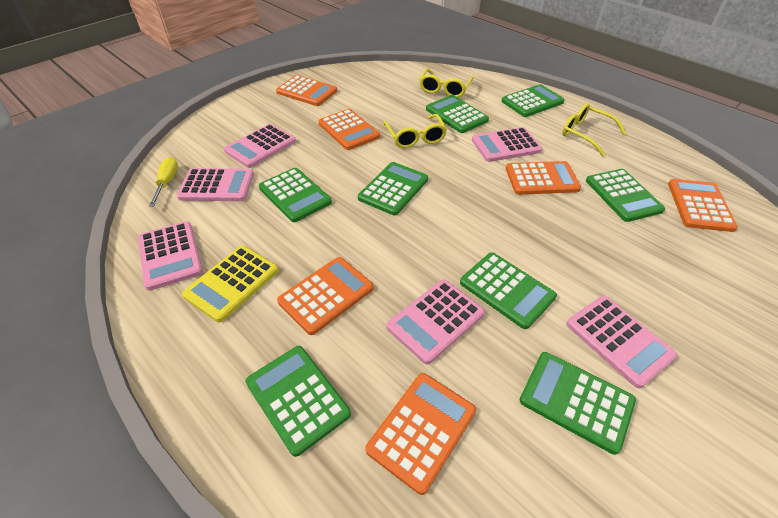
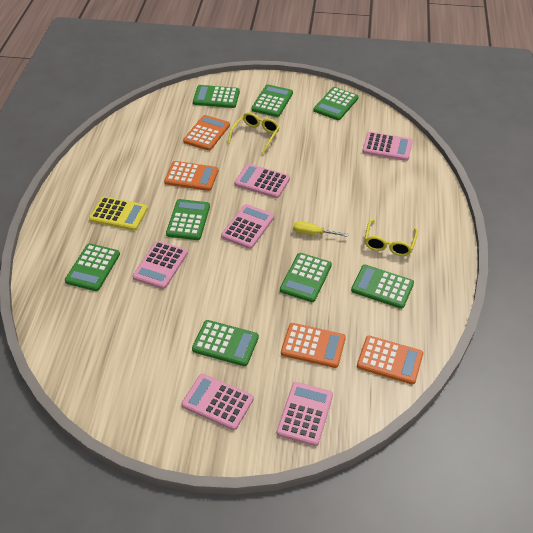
orange calculator: 6 -> 4
yellow glasses: 3 -> 2

